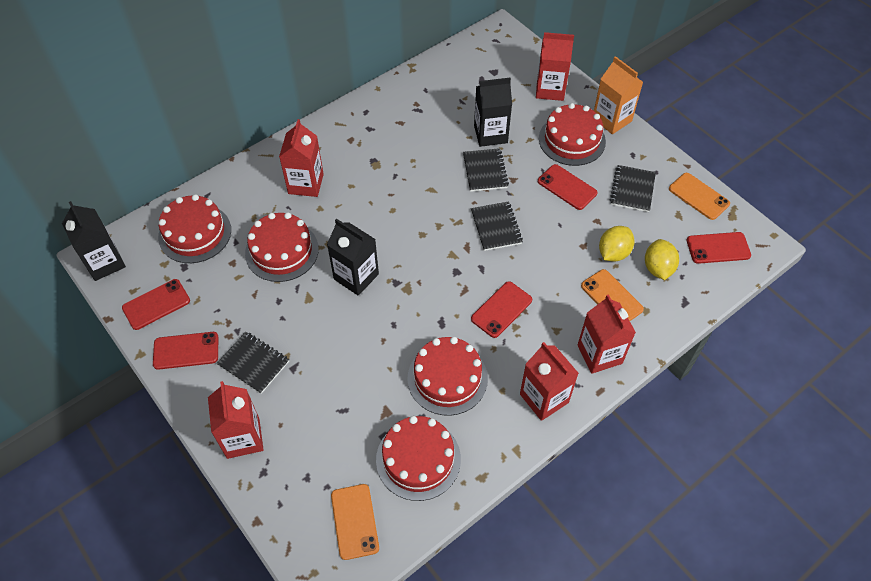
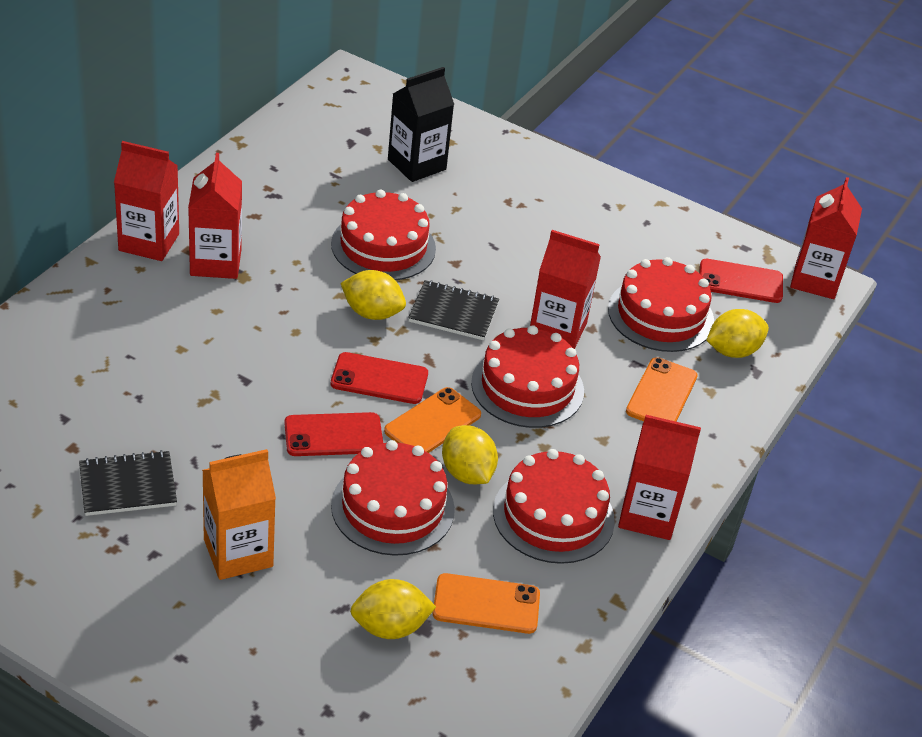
black carton: 3 -> 1
black notebook: 4 -> 2
red phone: 5 -> 3
yellow lemon: 2 -> 4

